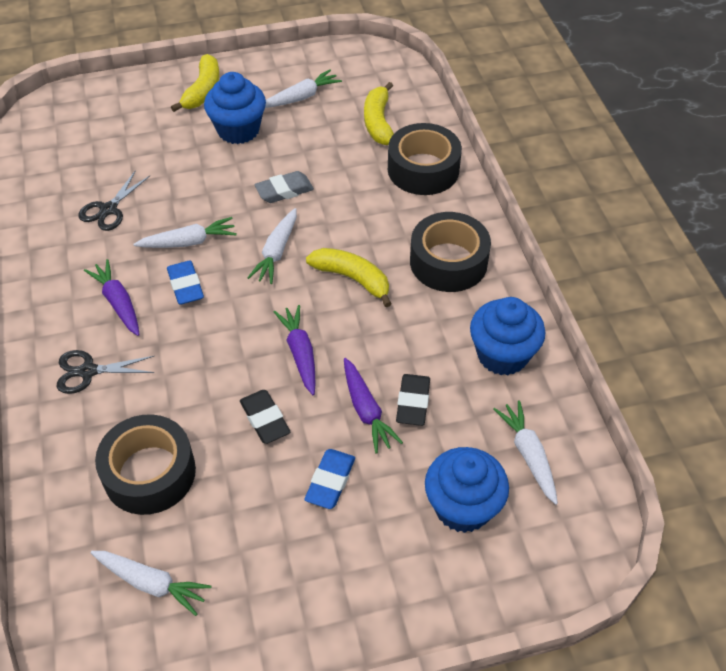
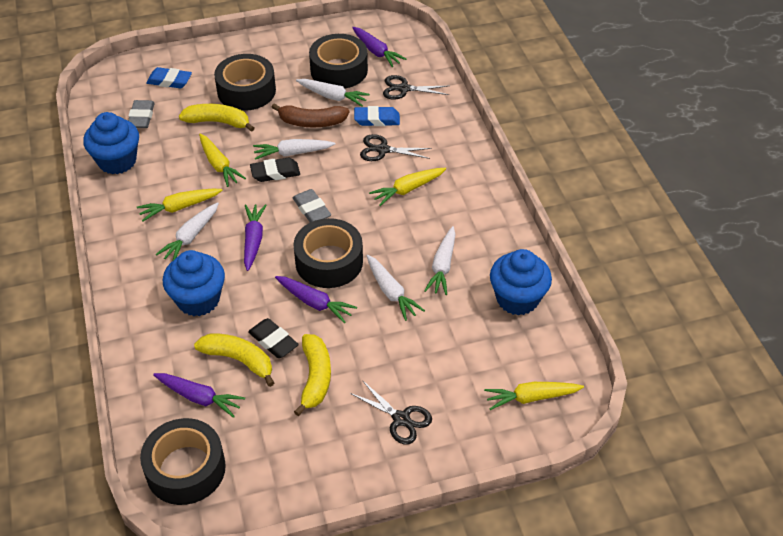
black scissors: 2 -> 3
black tape: 3 -> 4
brown banana: 0 -> 1
grey eraser: 1 -> 2
purple carrot: 3 -> 4
yellow carrot: 0 -> 4

